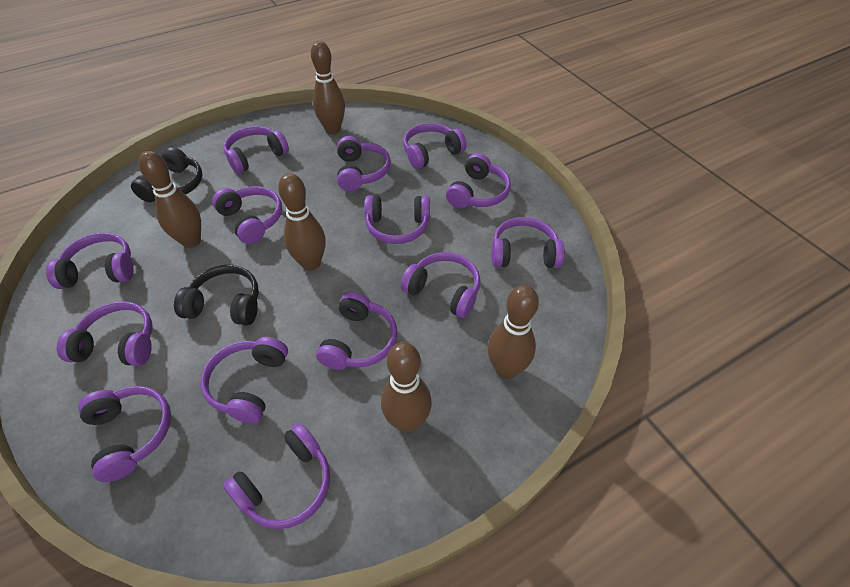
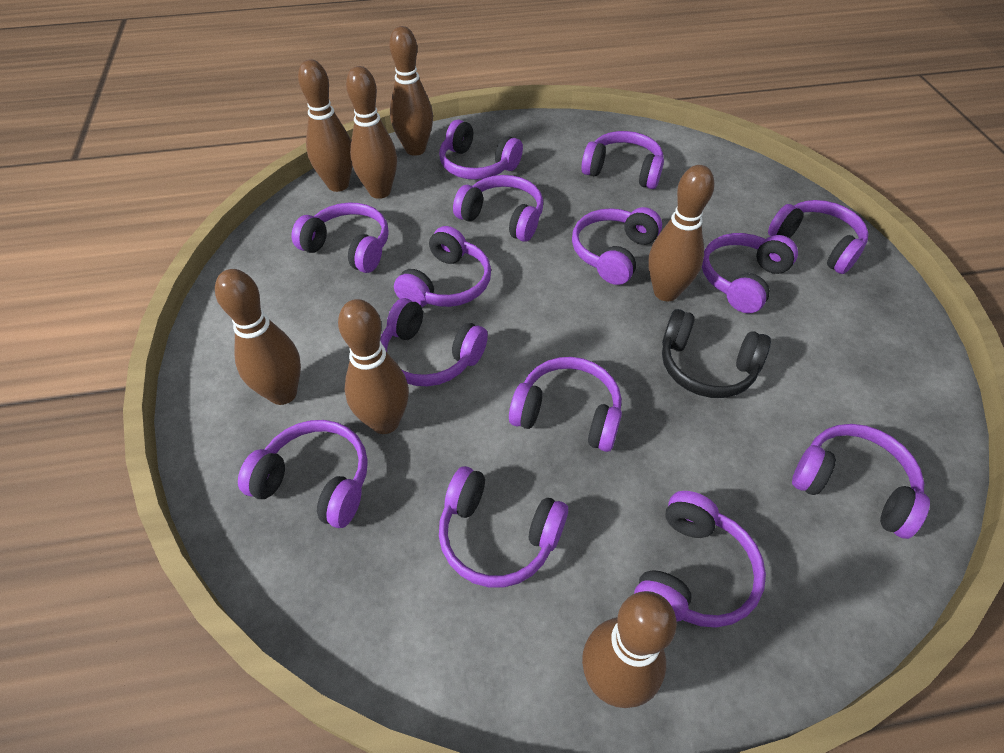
black headphones: 2 -> 1
brown bowling pin: 5 -> 7

